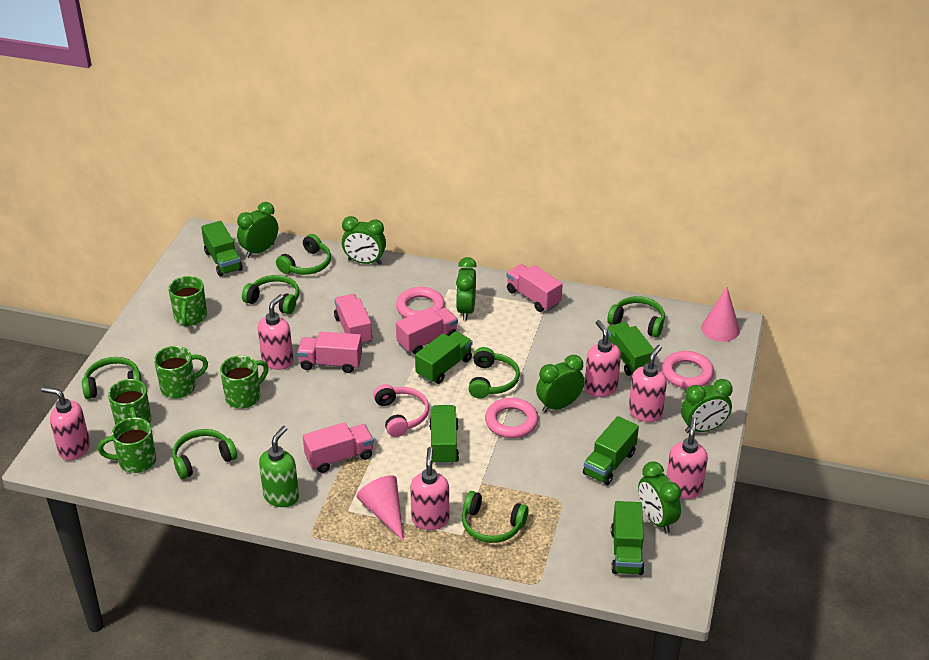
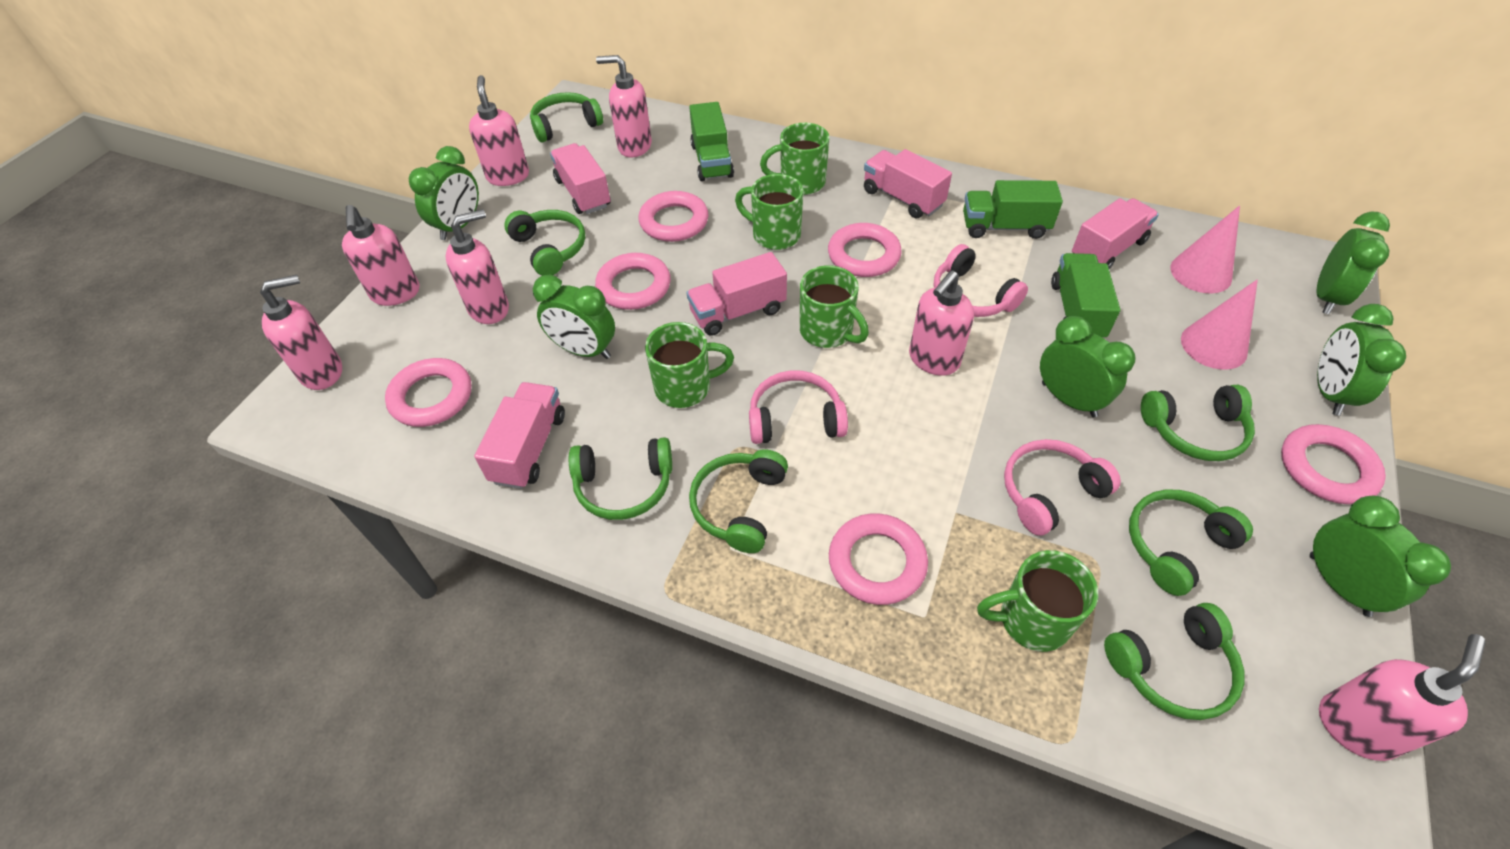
green soap dispenser: 1 -> 0
green truck: 6 -> 3
pink headphones: 1 -> 3
pink ring: 3 -> 6
pink soap dispenser: 6 -> 7

